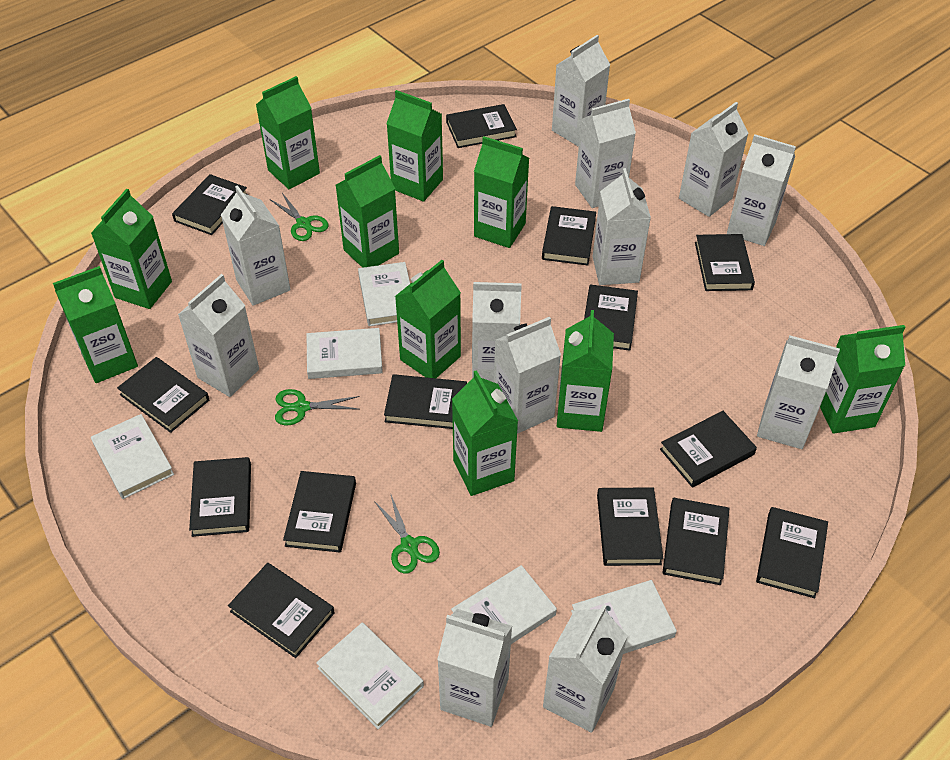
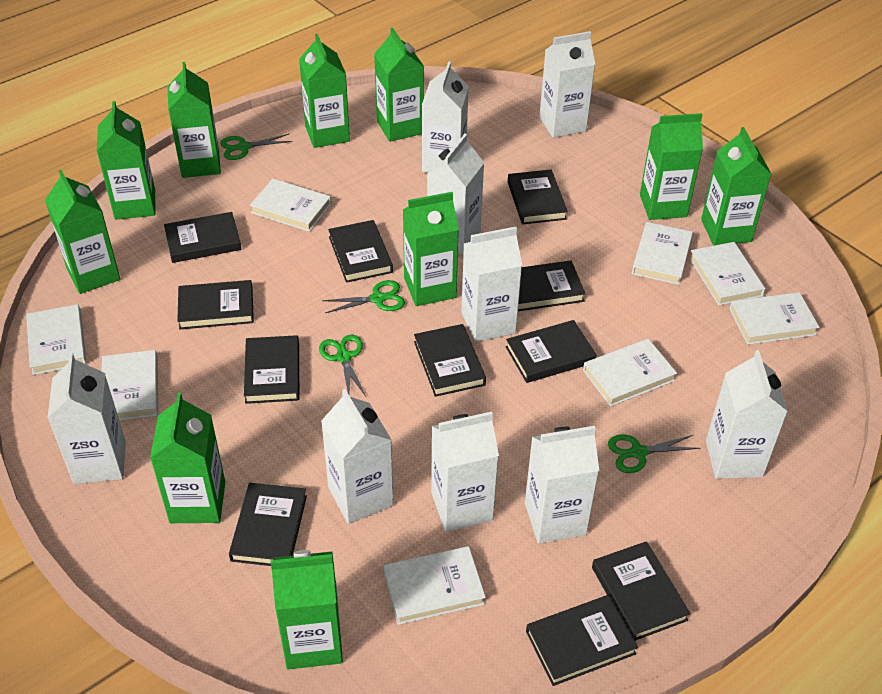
black book: 14 -> 11
green scissors: 3 -> 4
white book: 6 -> 8
white carton: 12 -> 9

